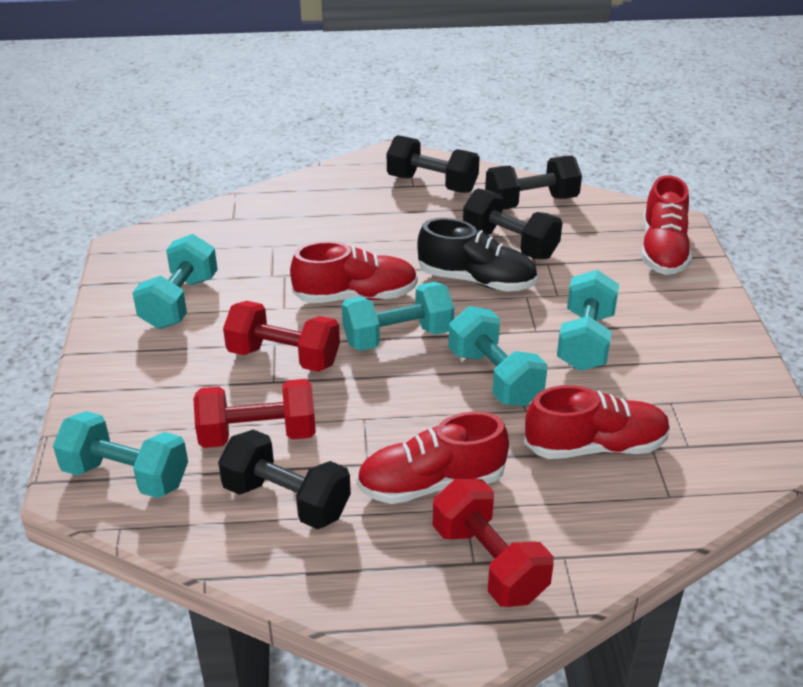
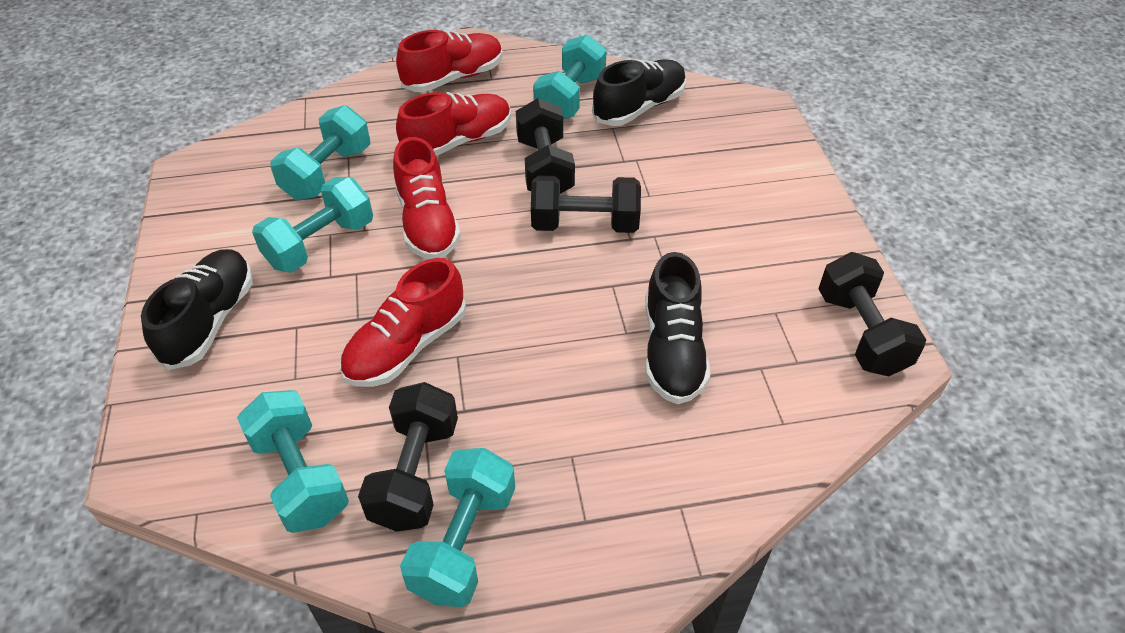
black shoe: 1 -> 3
red dumbbell: 3 -> 0

